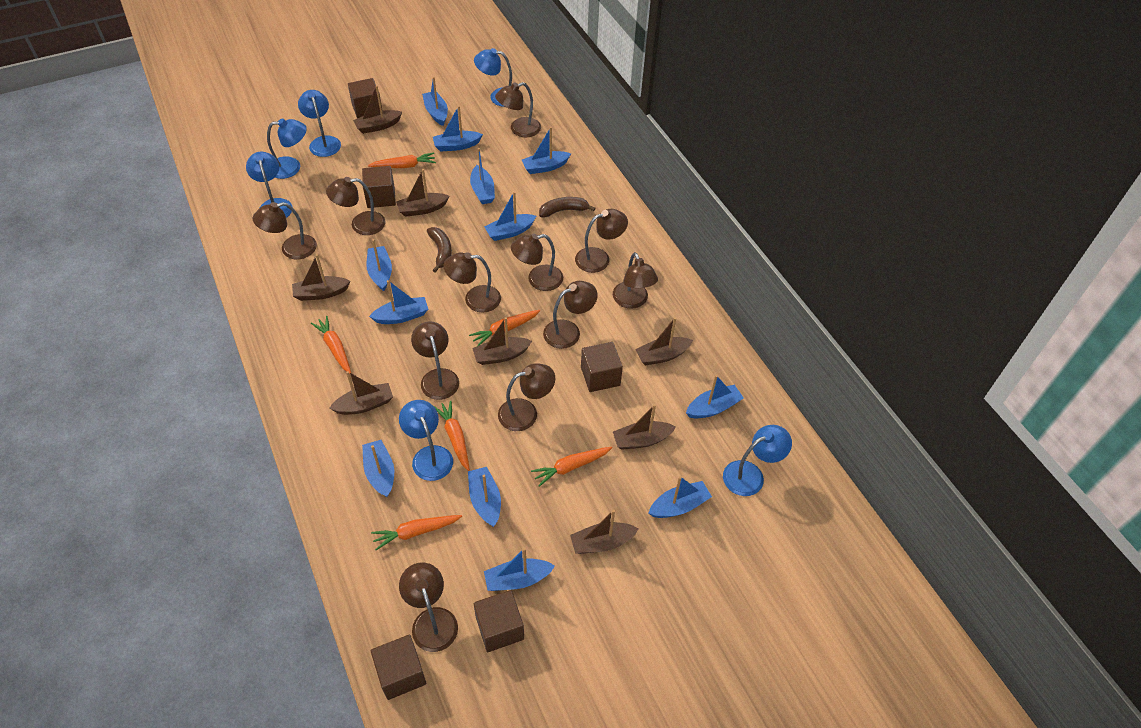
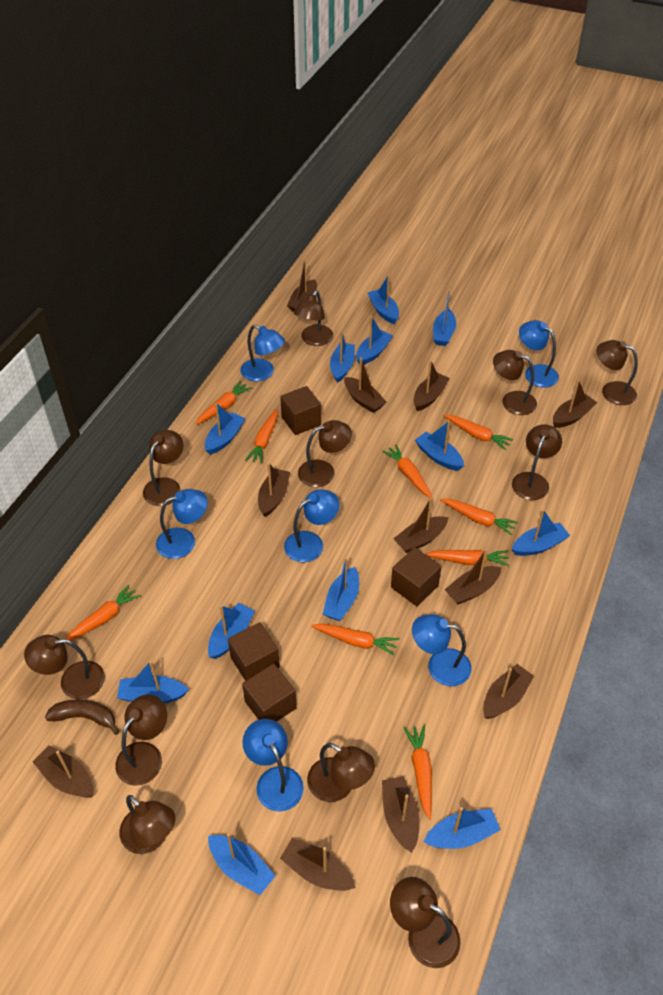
brown banana: 2 -> 1
brown boat: 8 -> 11
brown cube: 5 -> 4
orange carrot: 6 -> 9

